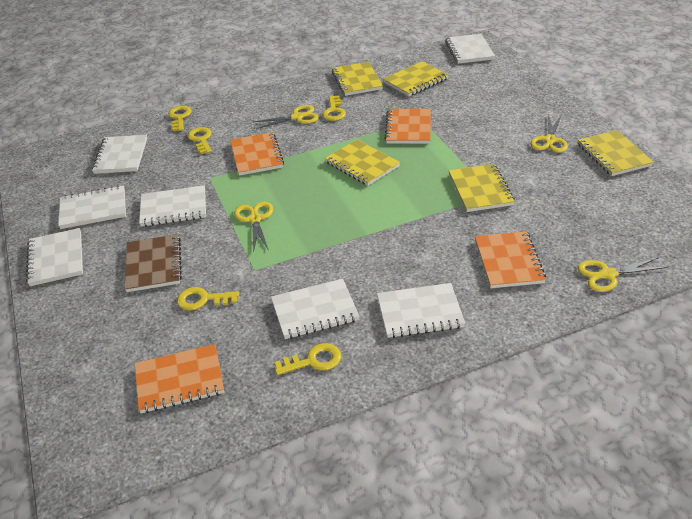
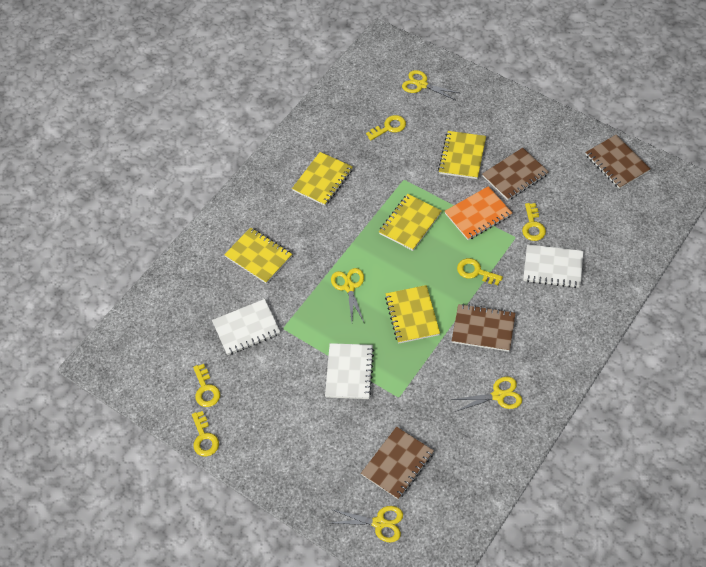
brown notebook: 1 -> 4
orange notebook: 4 -> 1
white notebook: 7 -> 3

